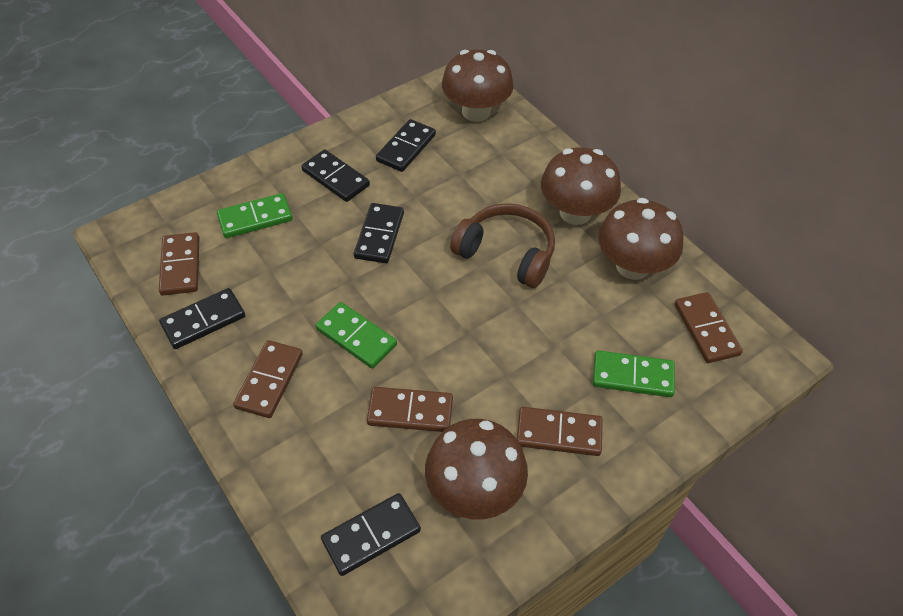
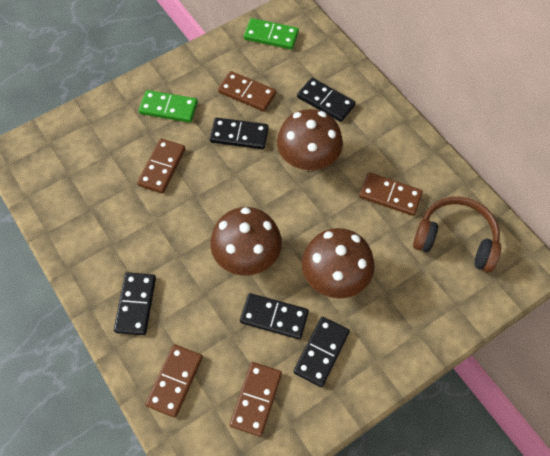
brown mushroom: 4 -> 3
green domino: 3 -> 2

